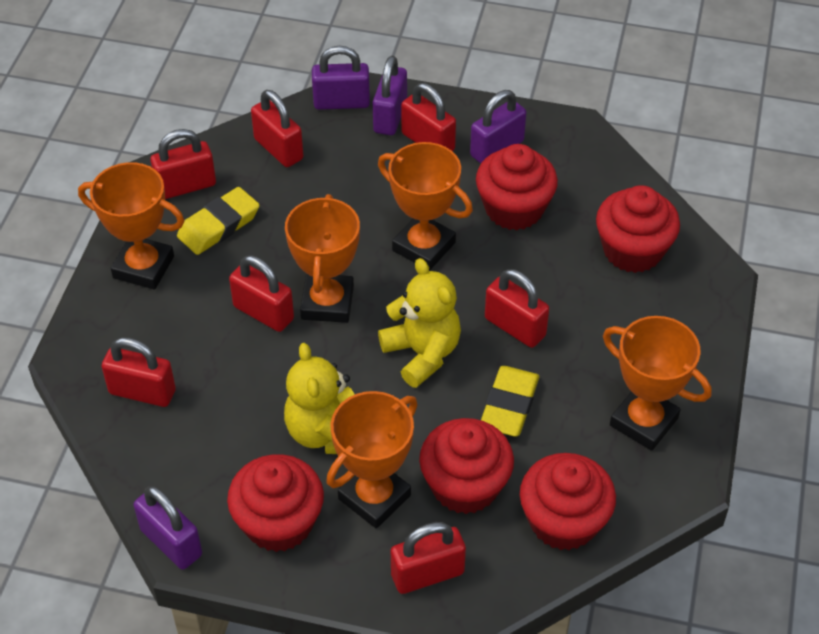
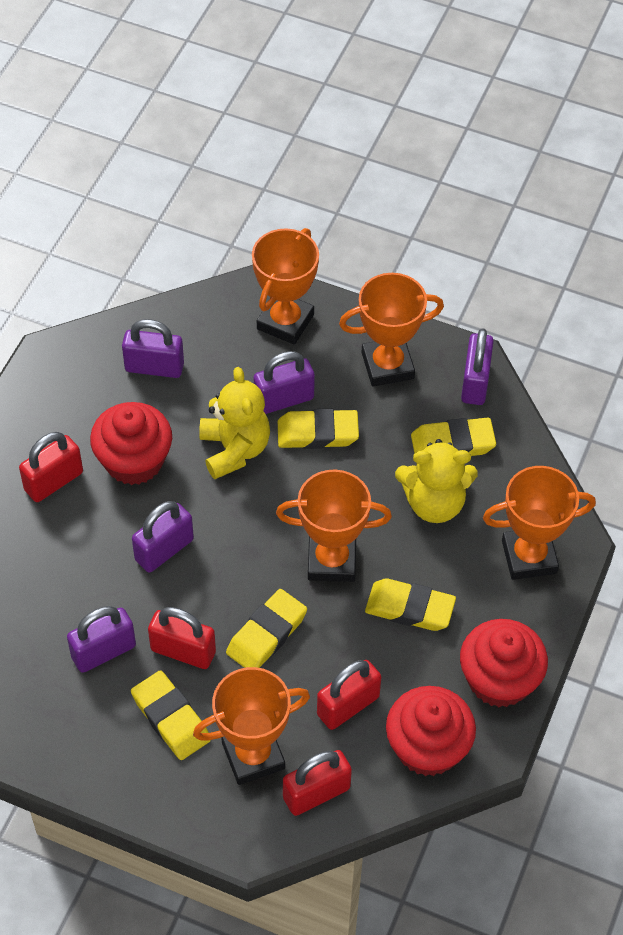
purple padlock: 4 -> 5
red cupcake: 5 -> 3
red padlock: 7 -> 4
yellow eraser: 2 -> 5

